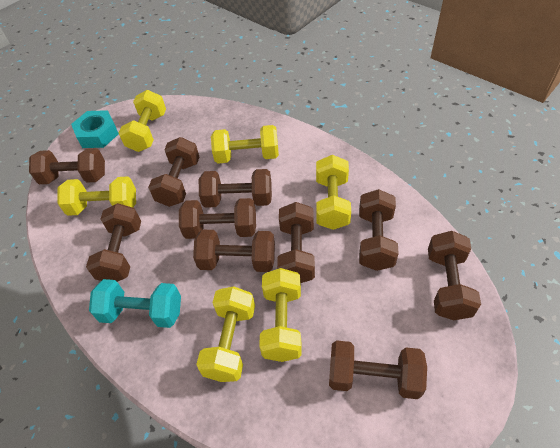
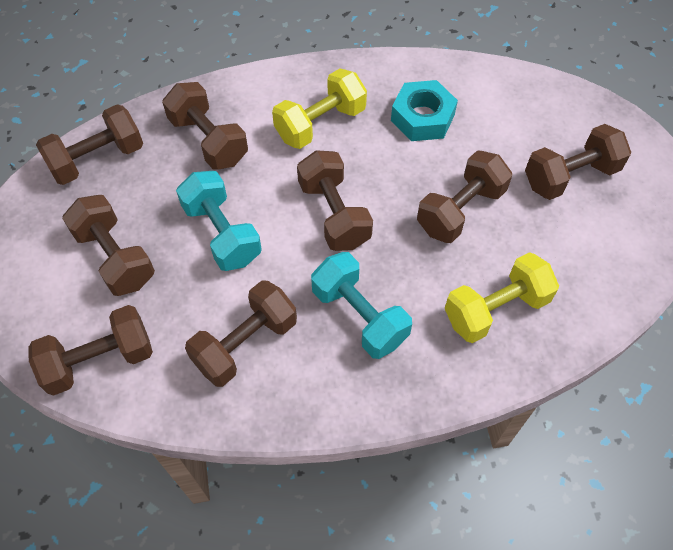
brown dumbbell: 10 -> 8
turquoise dumbbell: 1 -> 2
yellow dumbbell: 6 -> 2

